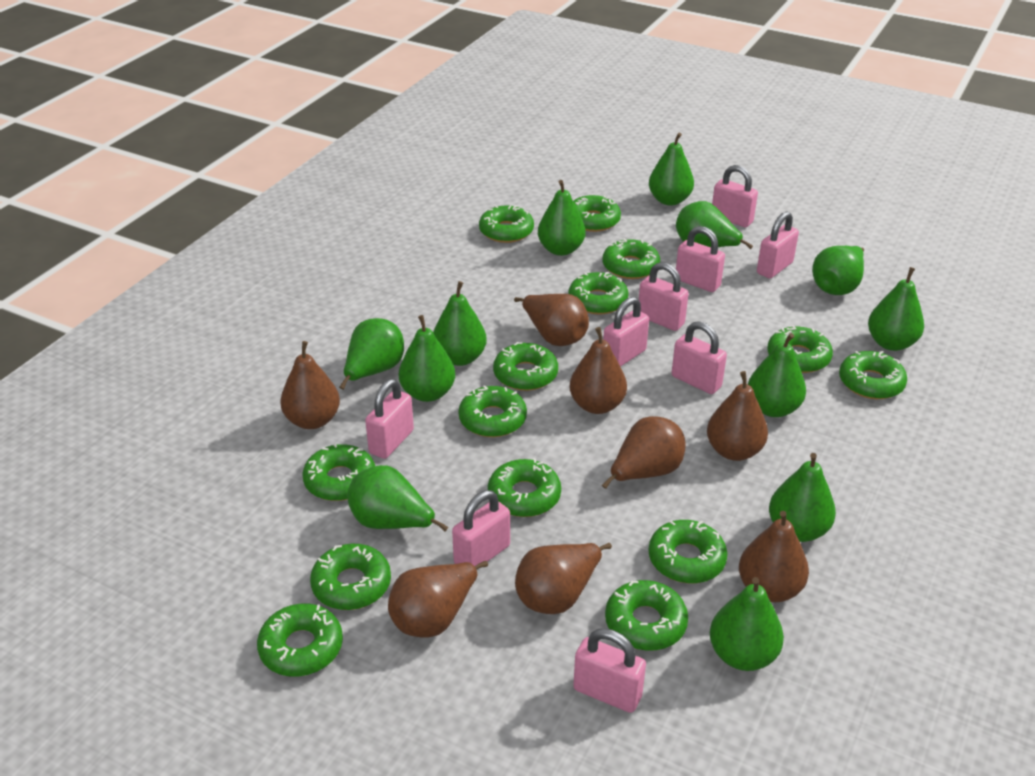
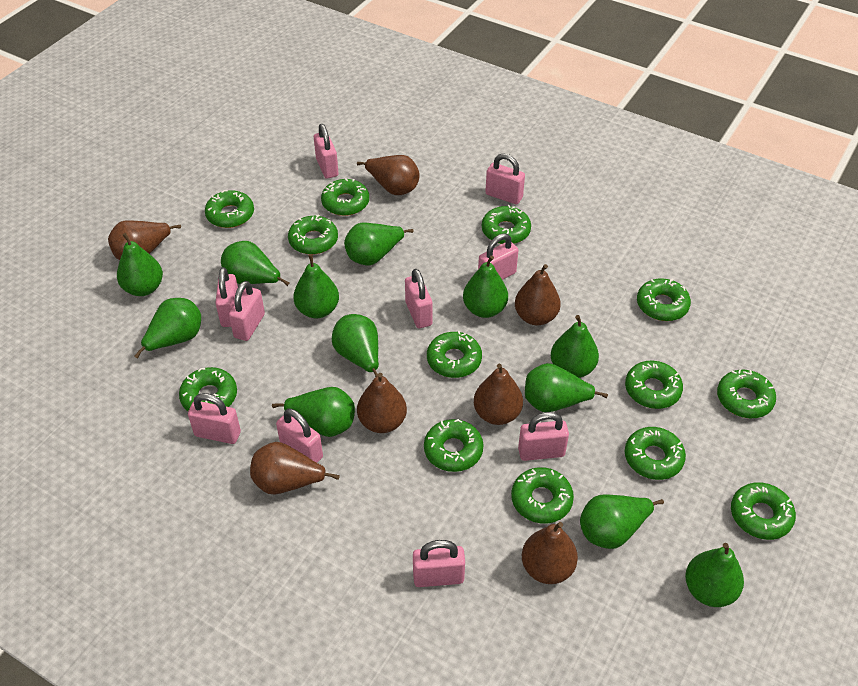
brown pear: 8 -> 7
green donut: 14 -> 13
pink padlock: 9 -> 10

